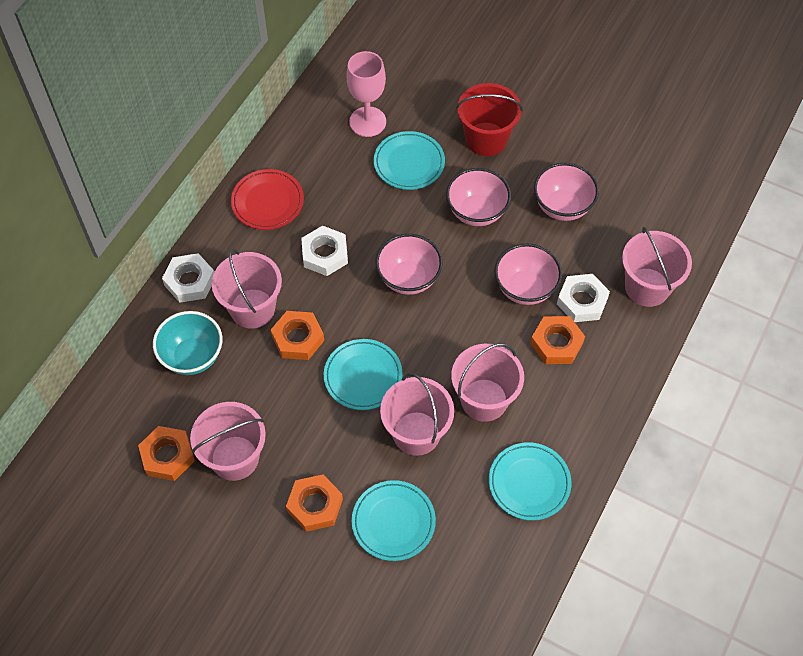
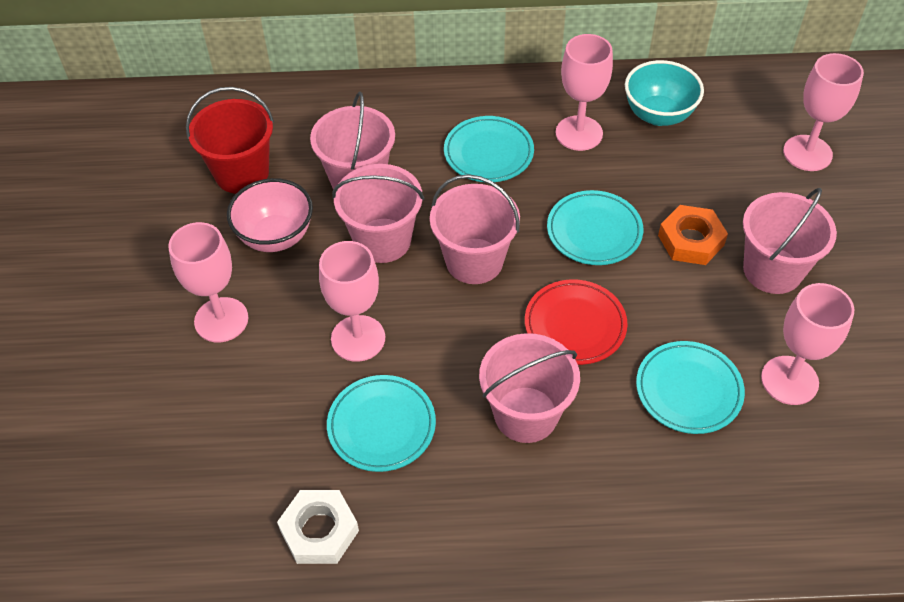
orange nut: 4 -> 1
pink bowl: 4 -> 1
pink goblet: 1 -> 5
white nut: 3 -> 1

